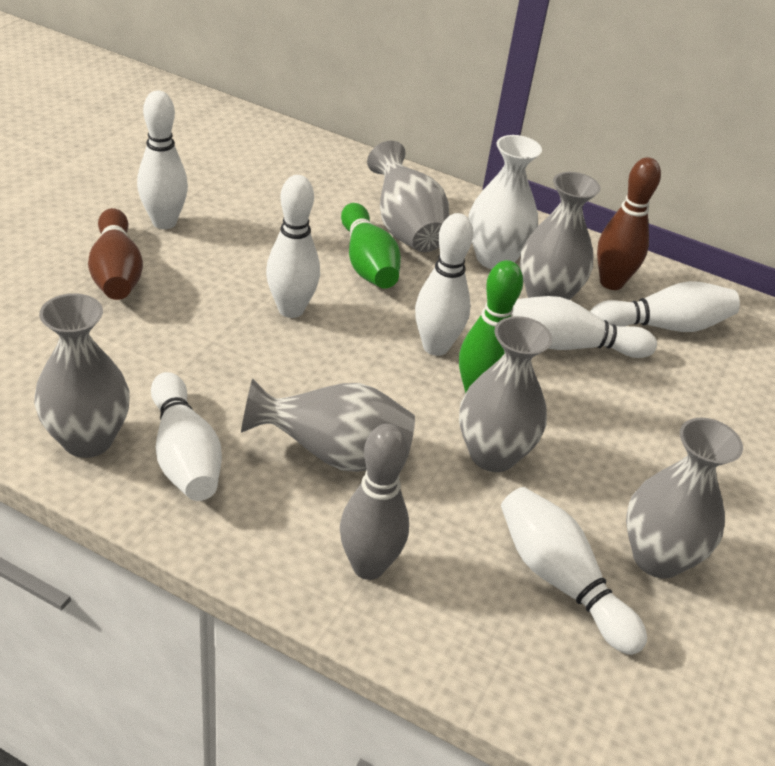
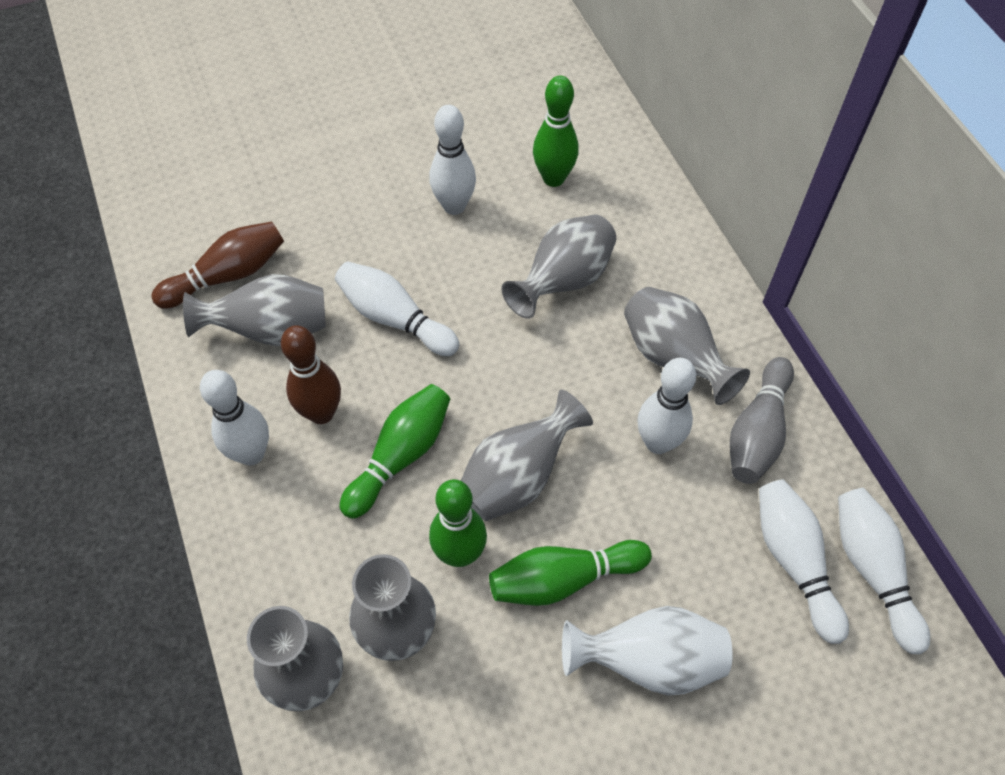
green bowling pin: 2 -> 4
white bowling pin: 7 -> 6

